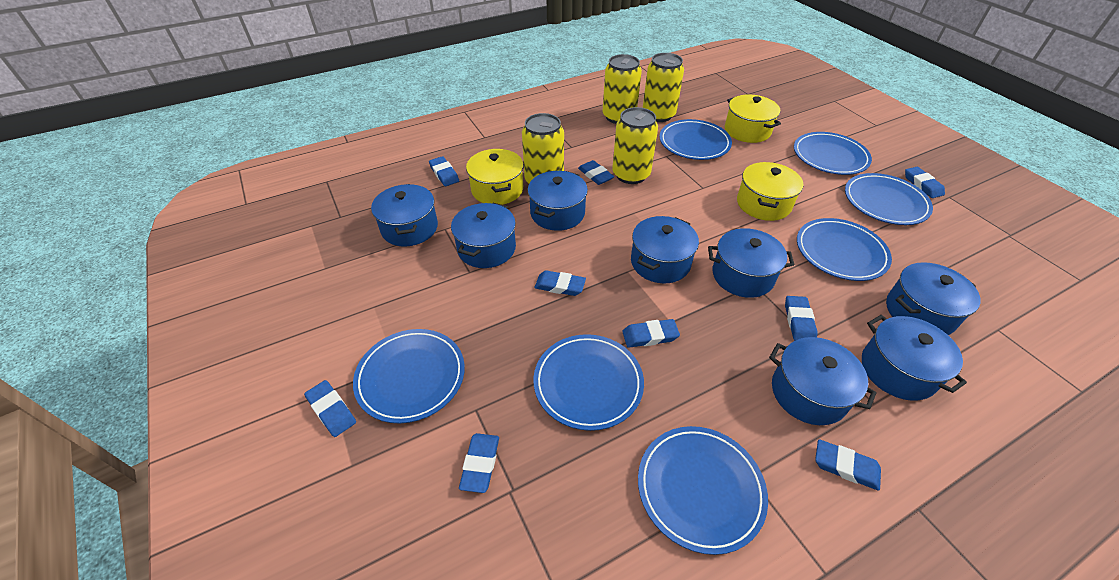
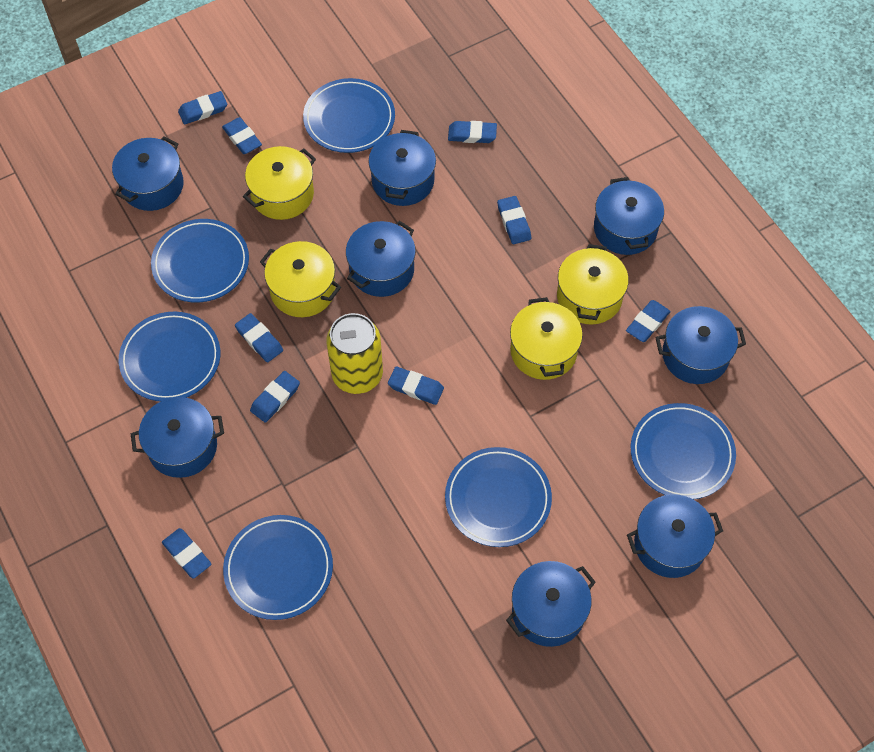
blue plate: 7 -> 6
yellow can: 4 -> 1
yellow pot: 3 -> 4

